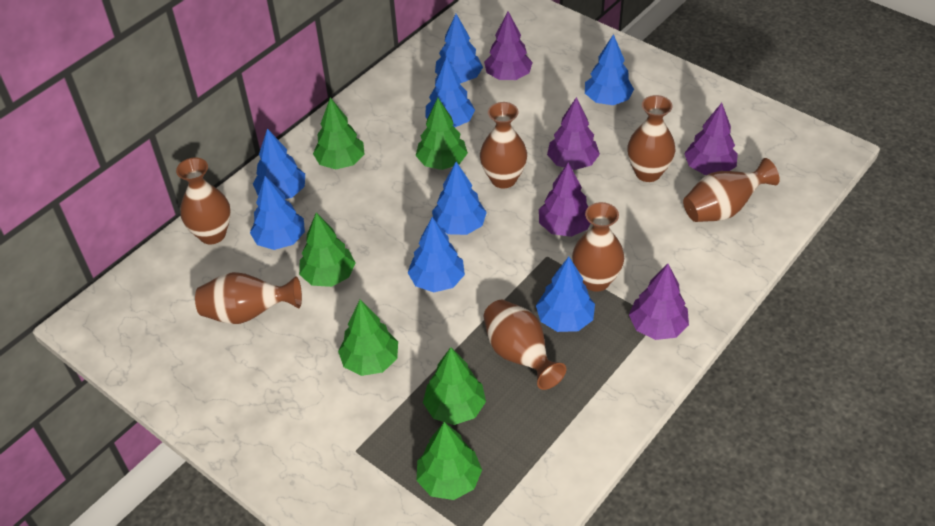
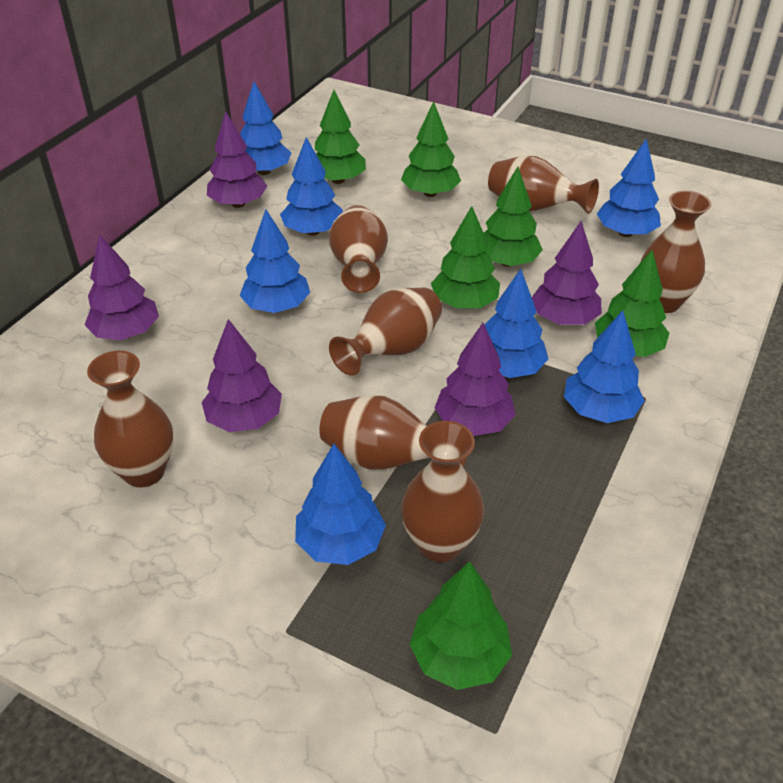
blue tree: 8 -> 7

